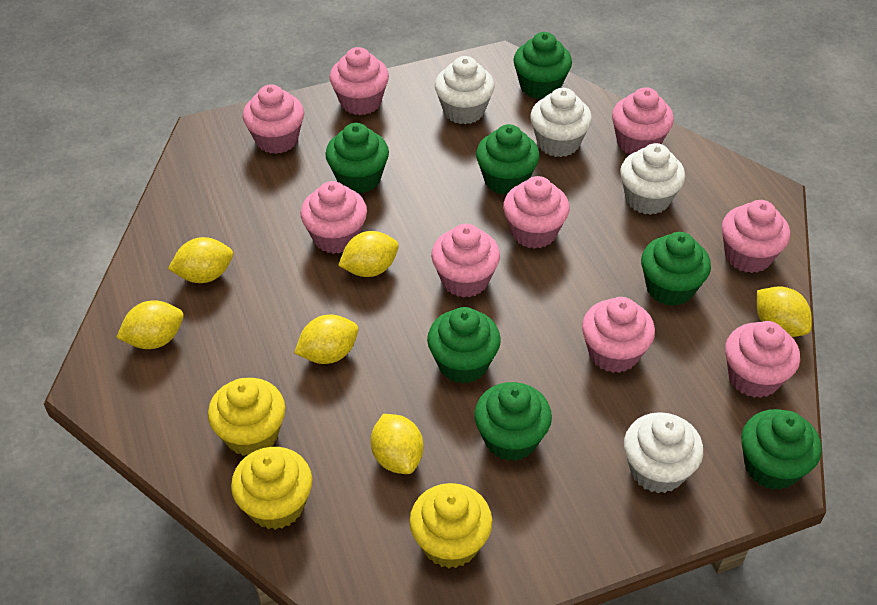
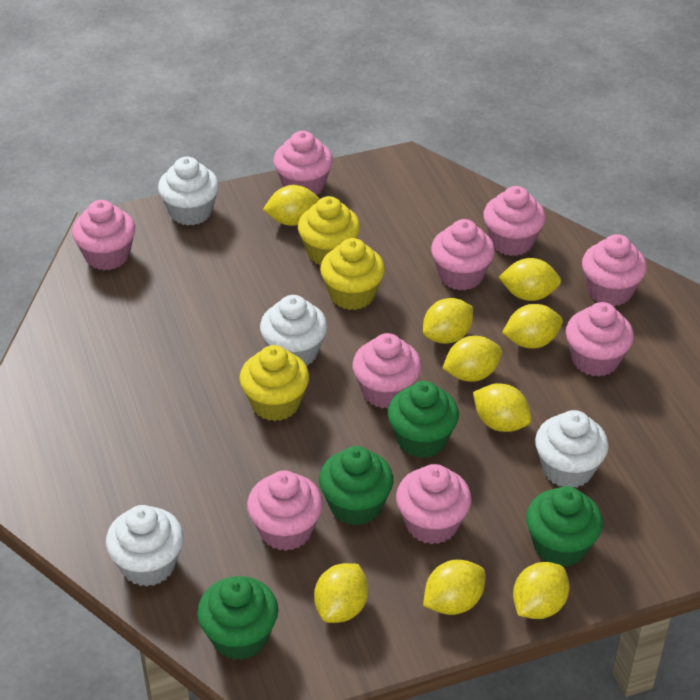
green cupcake: 7 -> 4
yellow lemon: 6 -> 9

